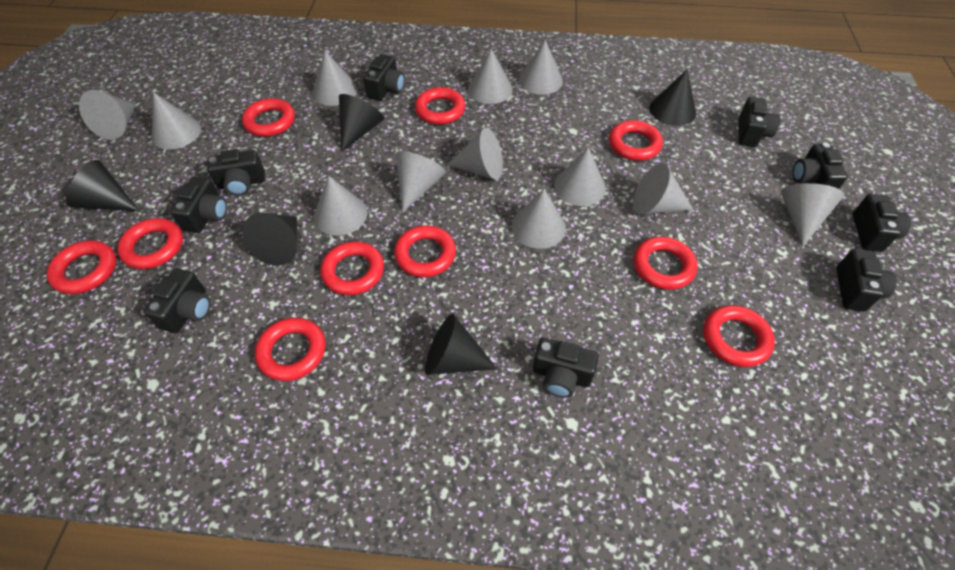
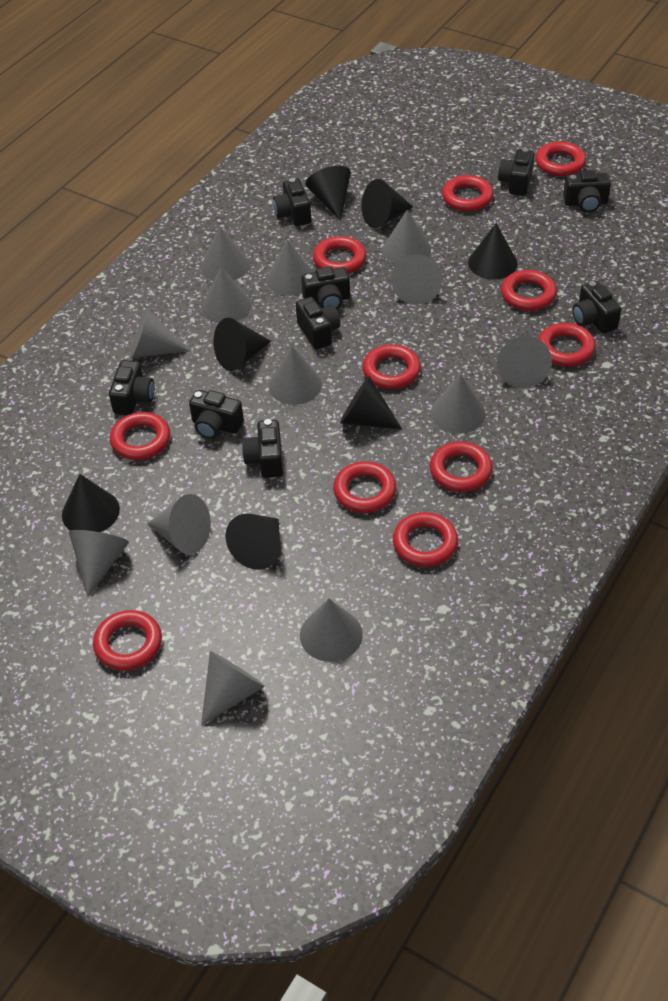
black cone: 5 -> 7
grey cone: 12 -> 13
red ring: 10 -> 11

